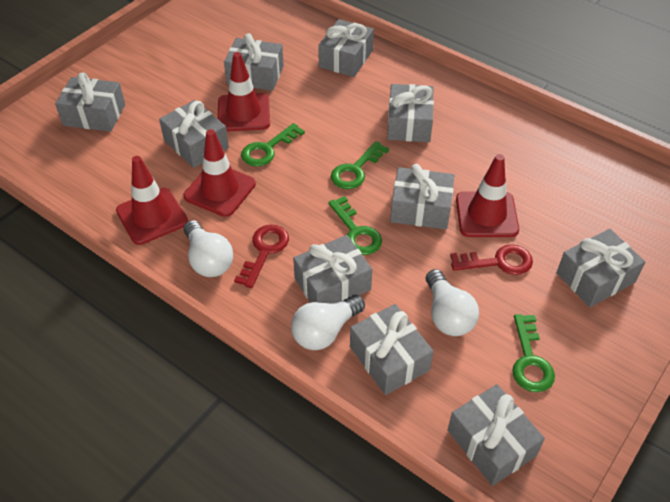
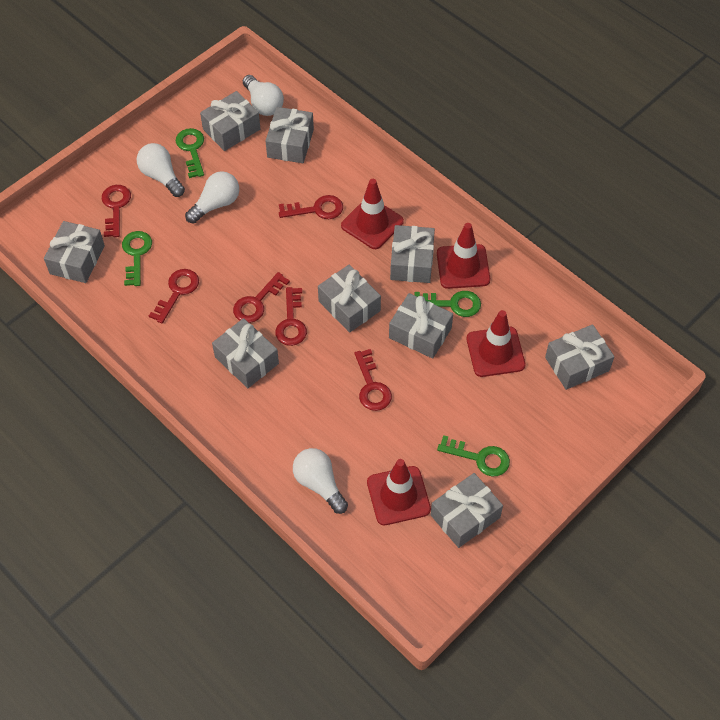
grey gift: 10 -> 9
red key: 2 -> 6
white light bulb: 3 -> 4

